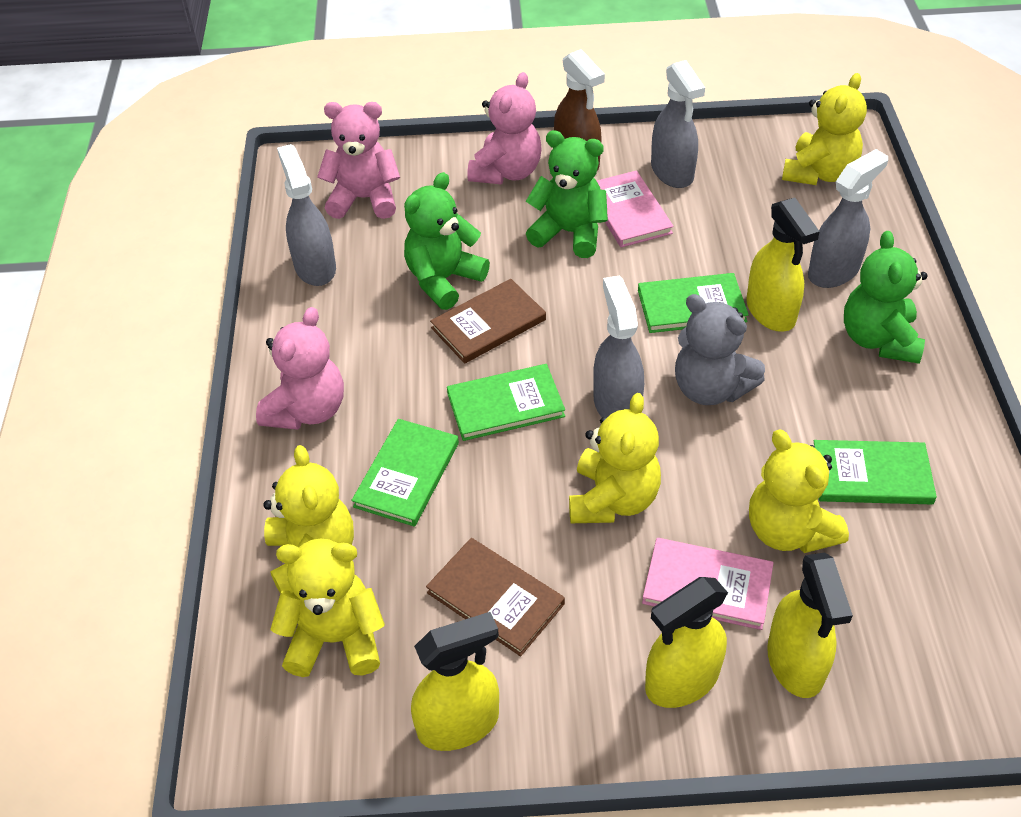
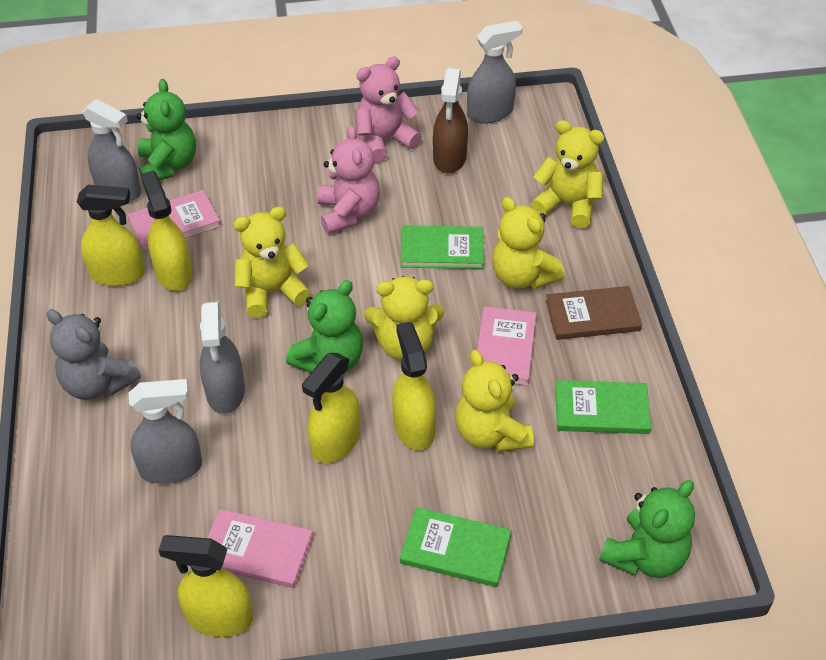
brown book: 2 -> 1
green book: 4 -> 3
pink book: 2 -> 3
pink teddy bear: 3 -> 2
yellow spray bottle: 4 -> 5

